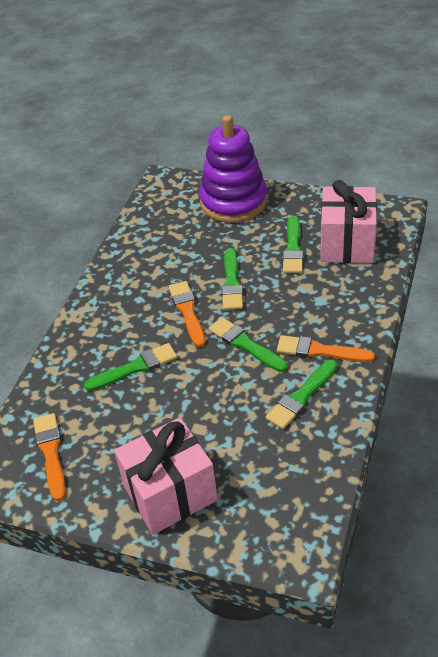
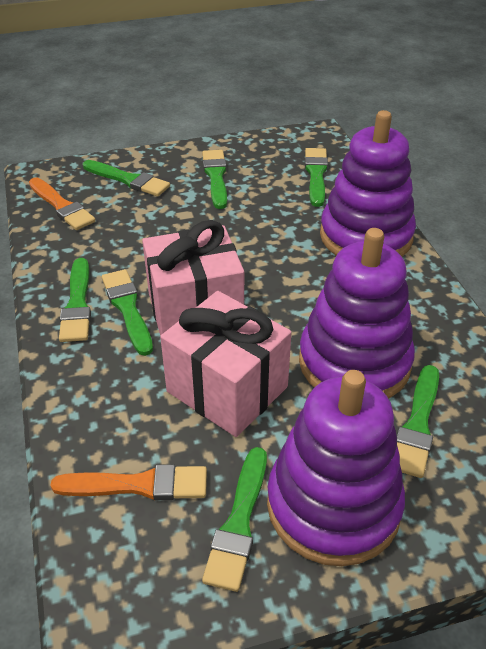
green brush: 5 -> 7
orange brush: 3 -> 2
purple stacking toy: 1 -> 3

